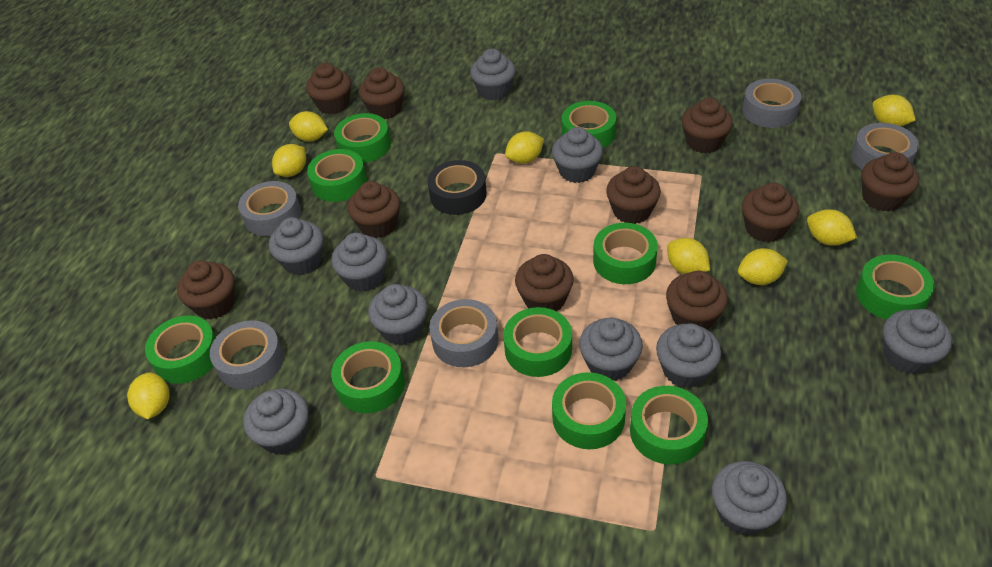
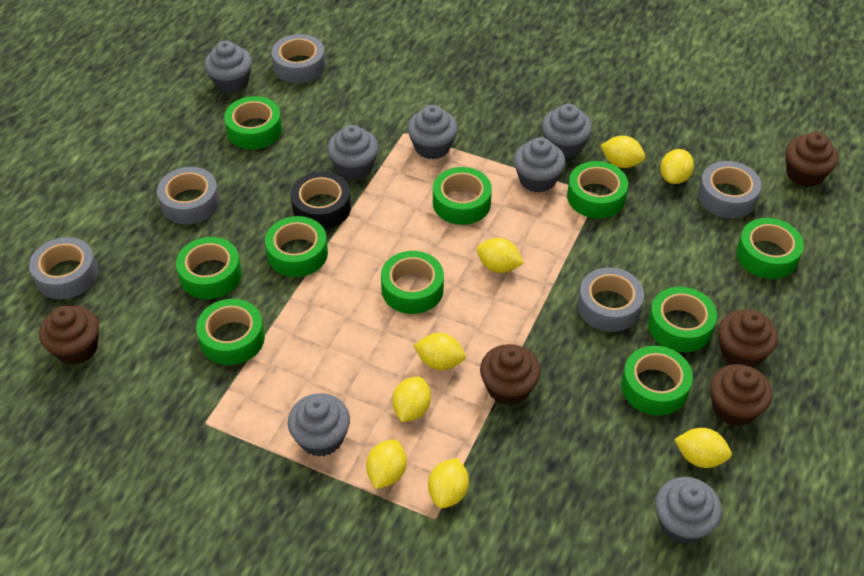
brown cupcake: 10 -> 5
grey cupcake: 10 -> 7

